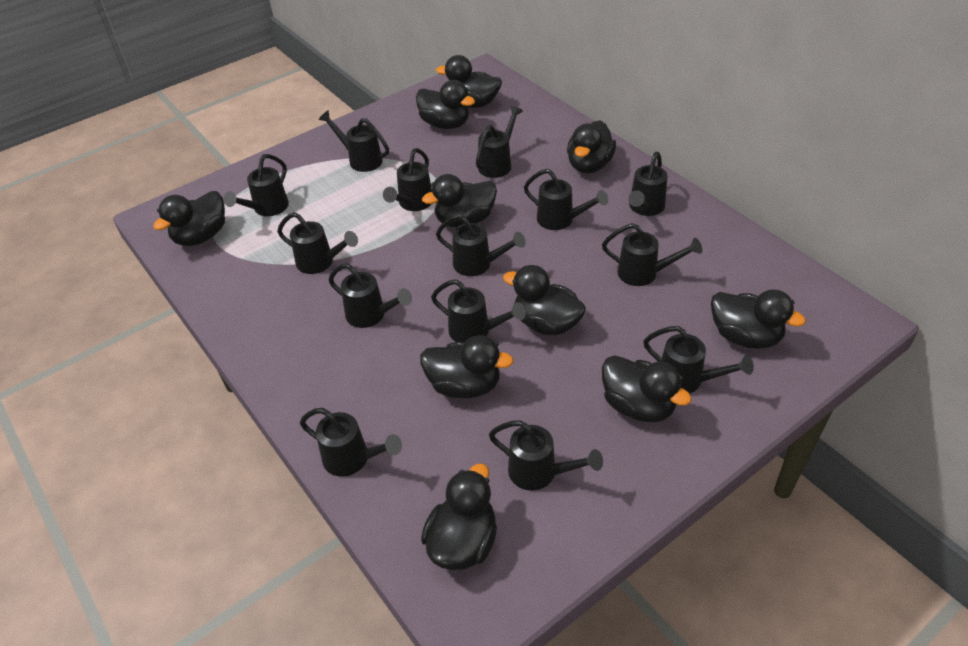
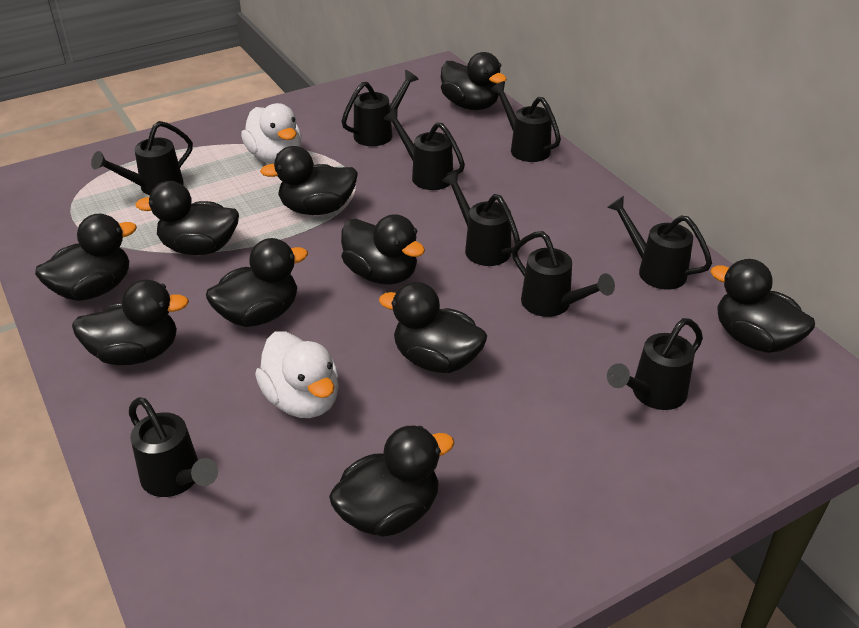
black watering can: 14 -> 9
white duck: 0 -> 2

